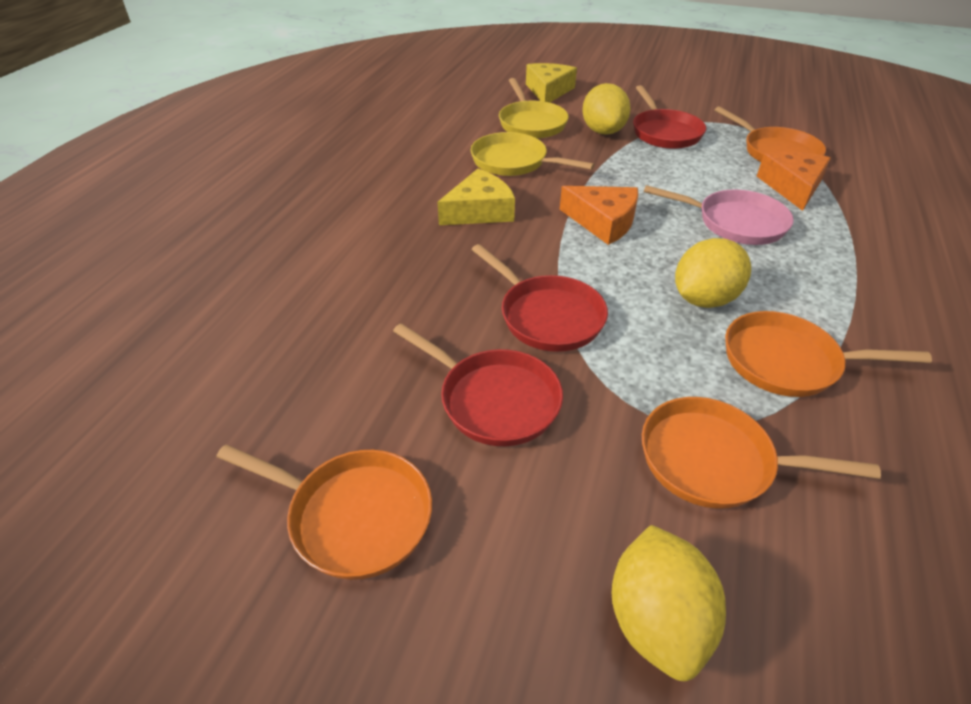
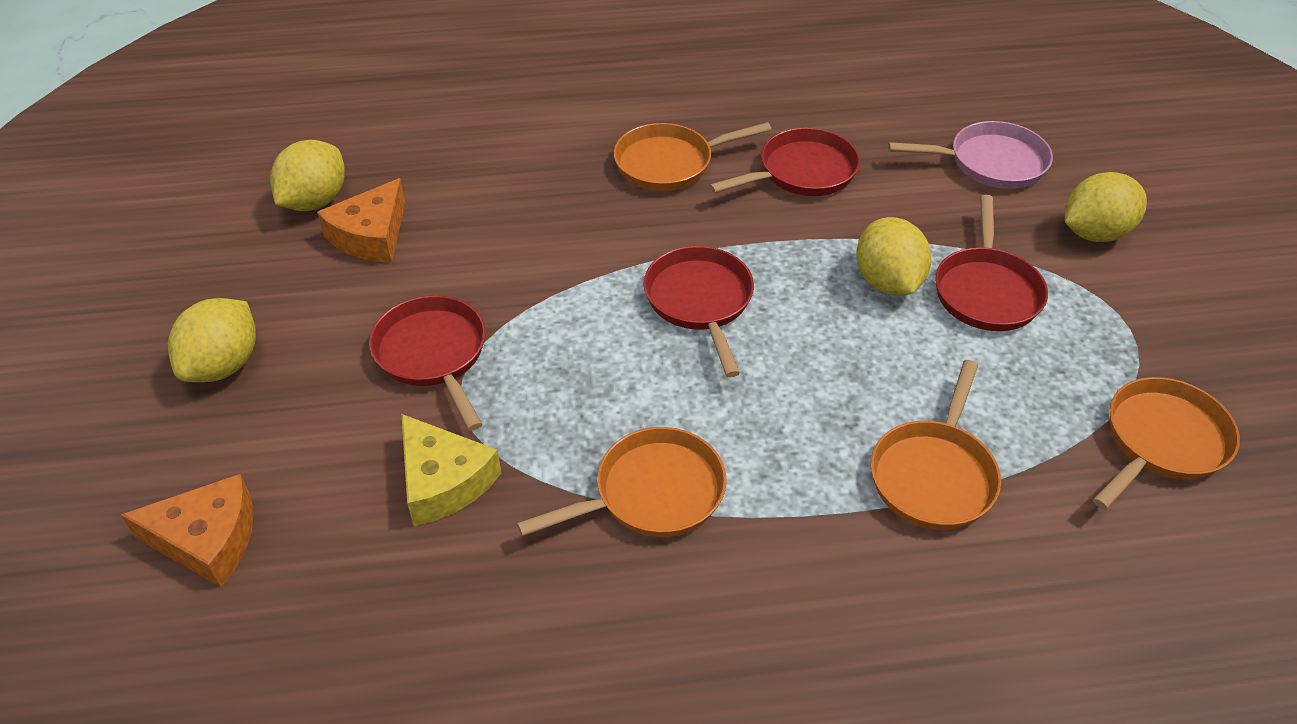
red pan: 3 -> 4
yellow cheese: 2 -> 1
yellow lemon: 3 -> 4
yellow pan: 2 -> 0

